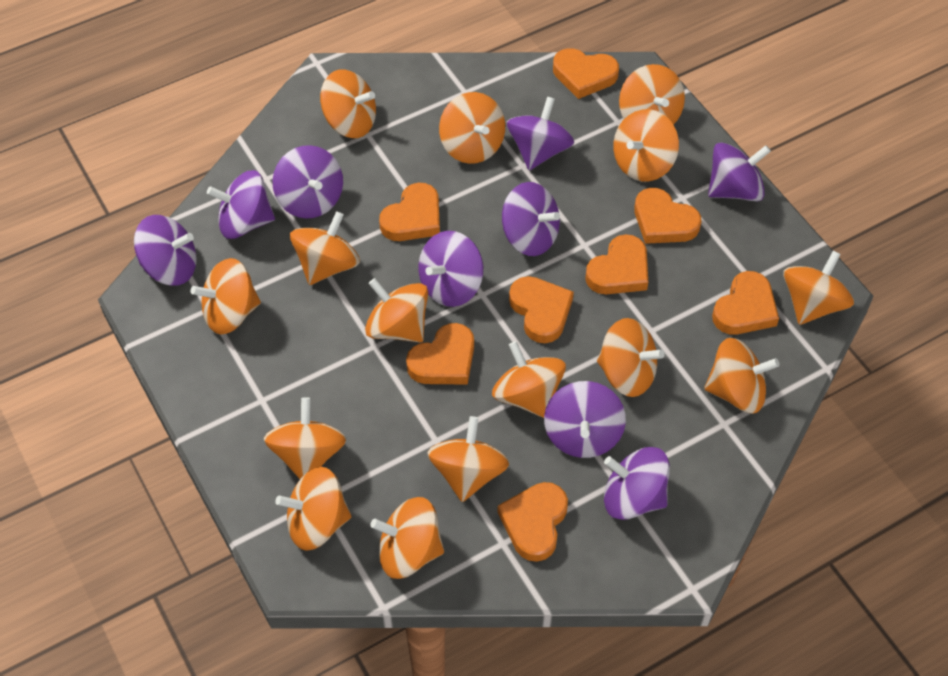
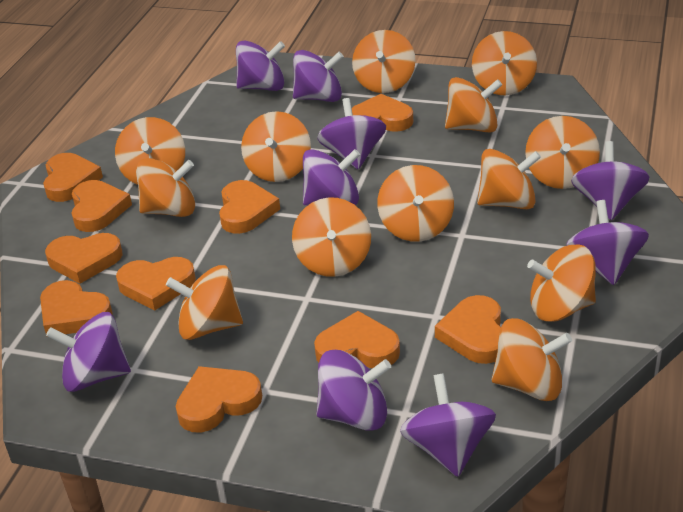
orange heart: 8 -> 10
orange spinning top: 15 -> 13

